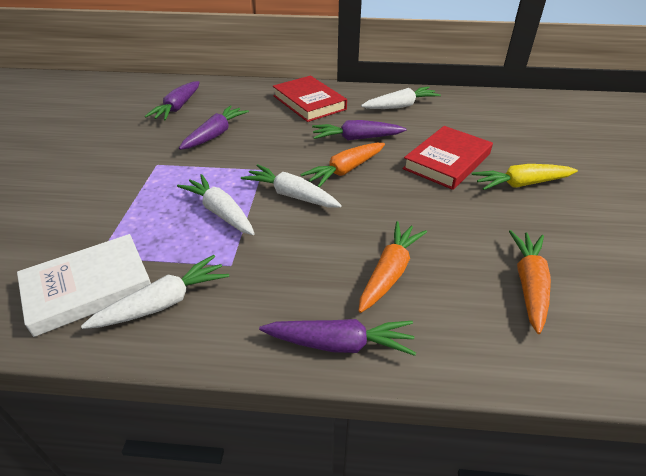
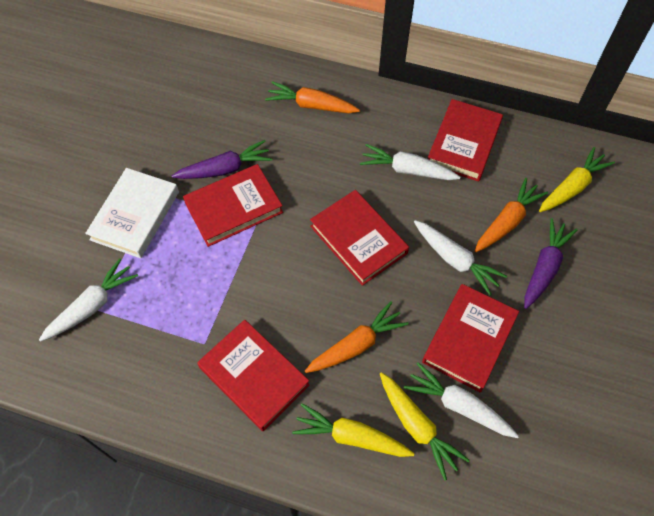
purple carrot: 4 -> 2
red book: 2 -> 5
yellow carrot: 1 -> 3

